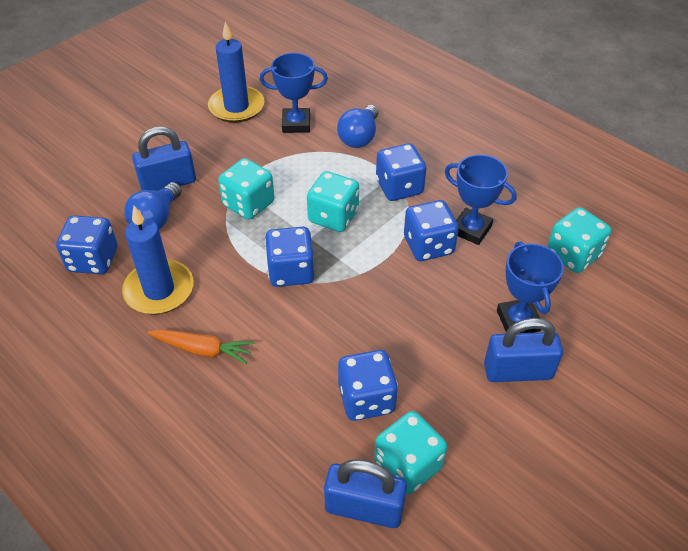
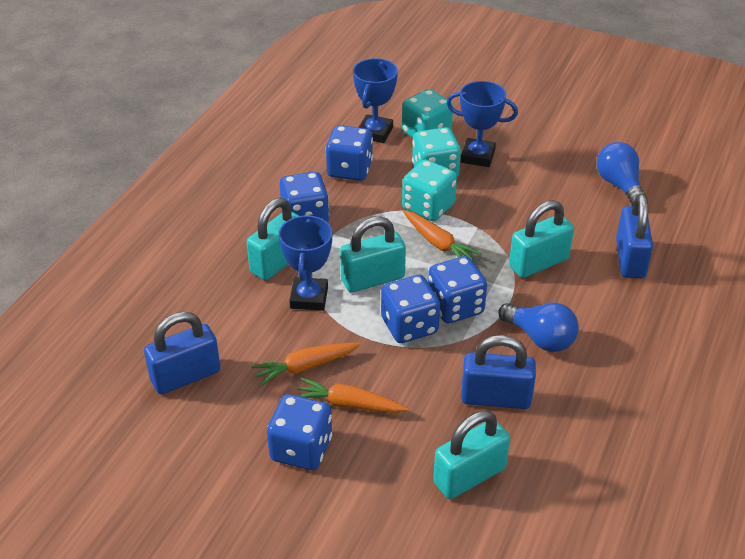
blue candle: 2 -> 0
orange carrot: 1 -> 3
turquoise dice: 4 -> 3
turquoise padlock: 0 -> 4

